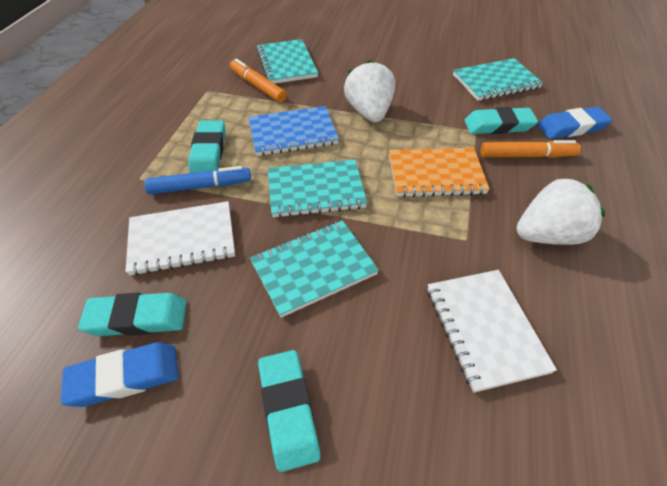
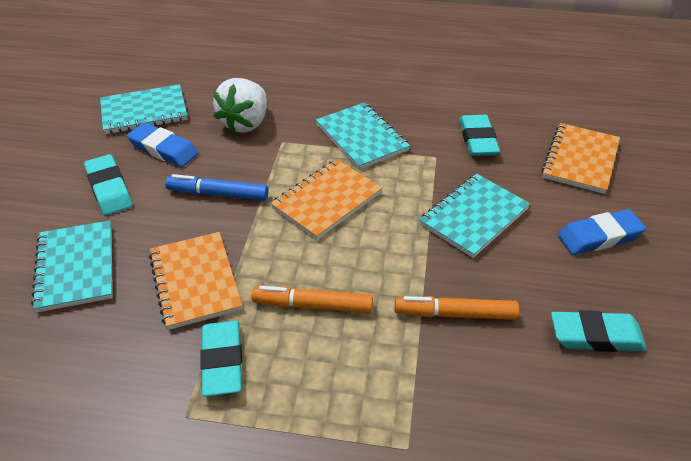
blue notebook: 1 -> 0
orange notebook: 1 -> 3
white notebook: 2 -> 0
white strawberry: 2 -> 1

